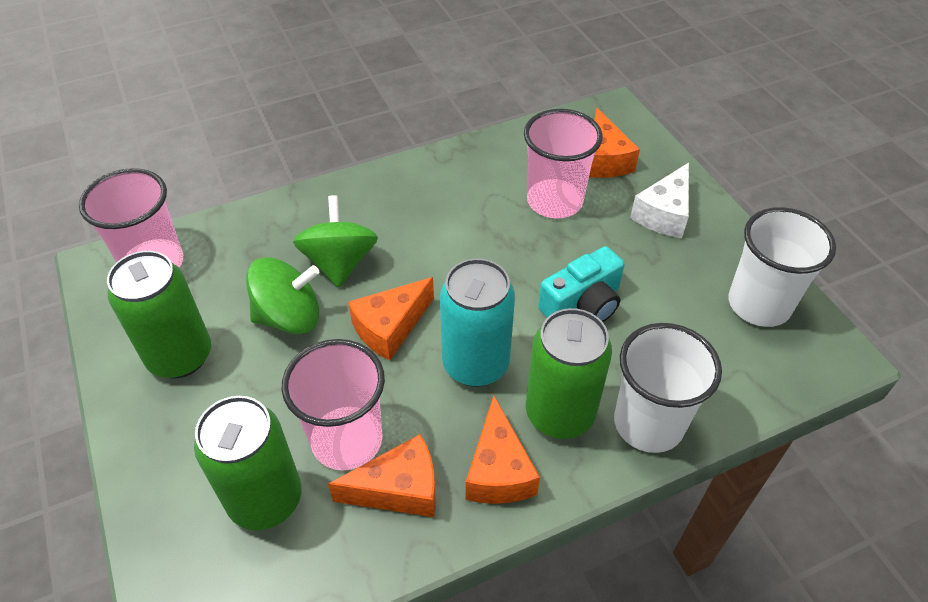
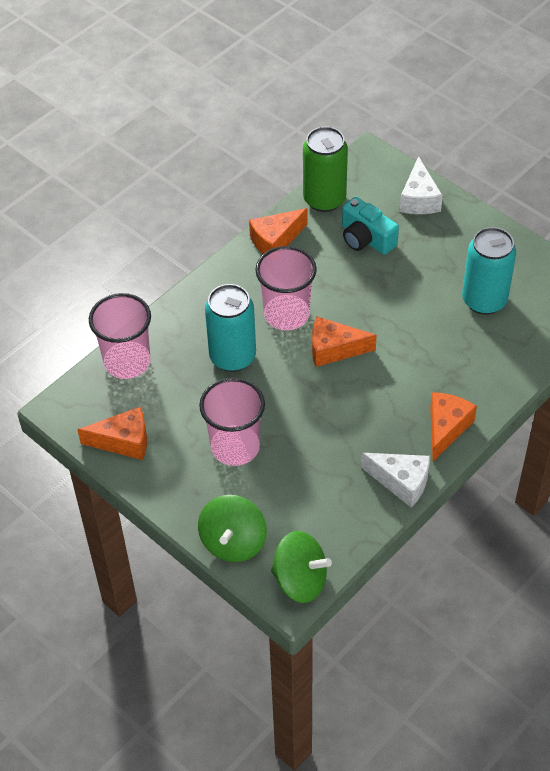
green can: 3 -> 1
turquoise can: 1 -> 2
white cheese: 1 -> 2
white cup: 2 -> 0

